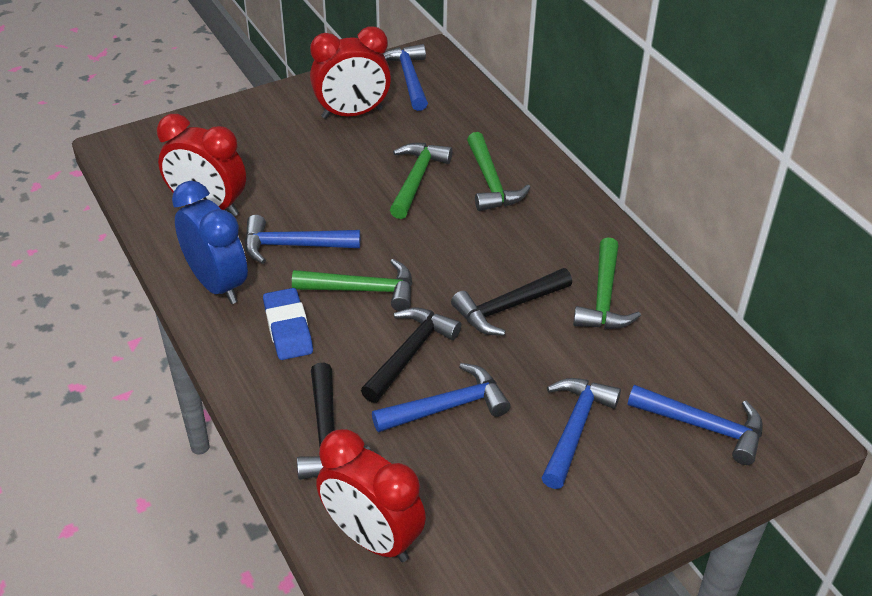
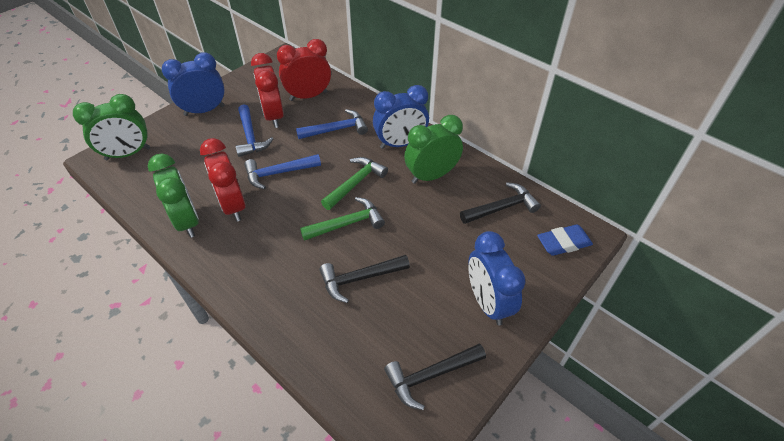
blue clock: 1 -> 3
blue hammer: 5 -> 3
green clock: 0 -> 3
green hammer: 4 -> 2

